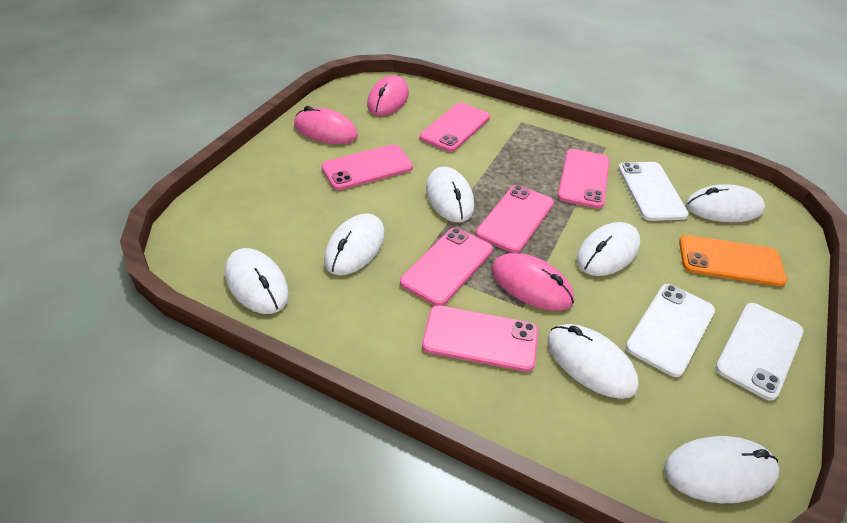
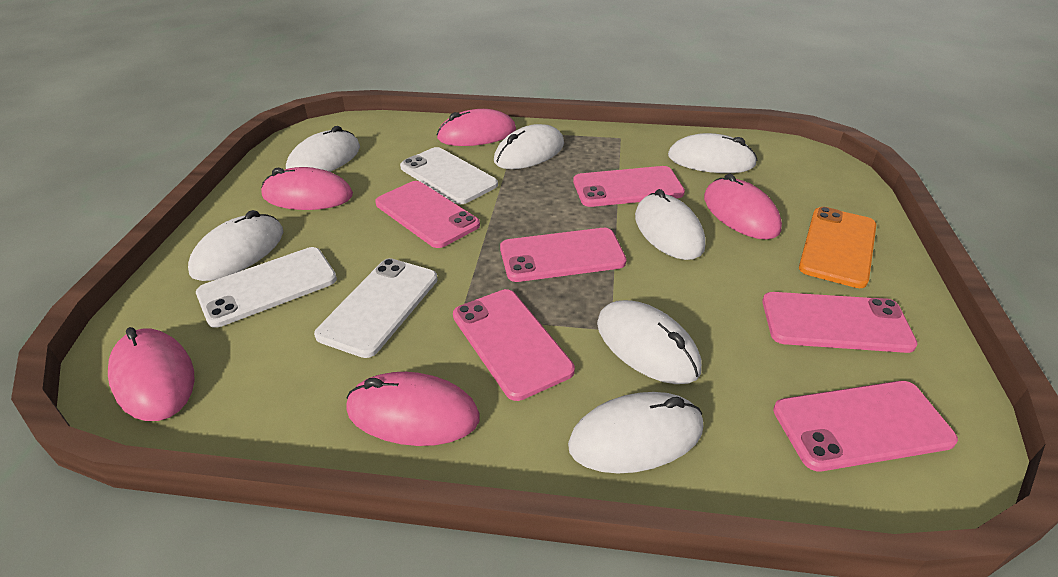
pink mouse: 3 -> 5

